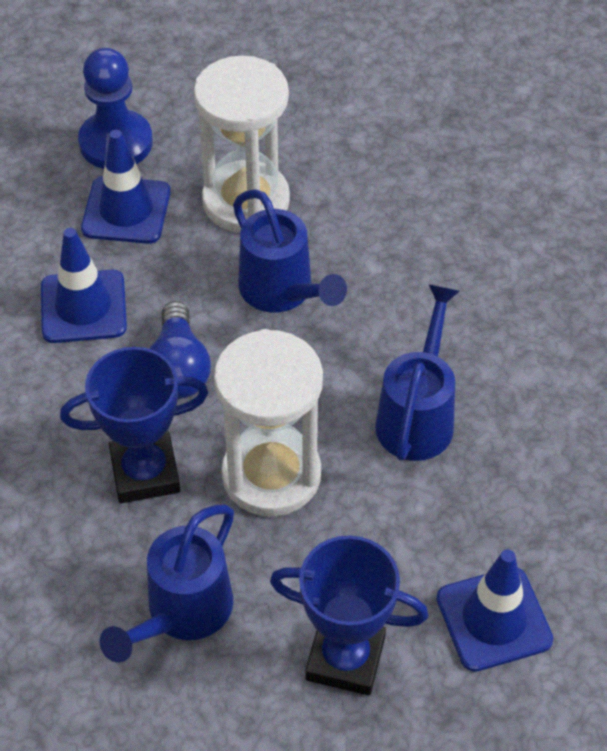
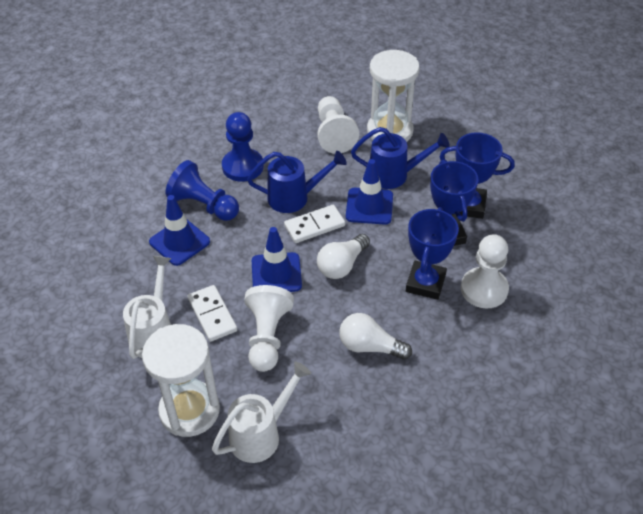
blue light bulb: 1 -> 0
blue pawn: 1 -> 2
blue trophy: 2 -> 3
blue watering can: 3 -> 2
white domino: 0 -> 2
white light bulb: 0 -> 2
white pawn: 0 -> 3
white watering can: 0 -> 2

